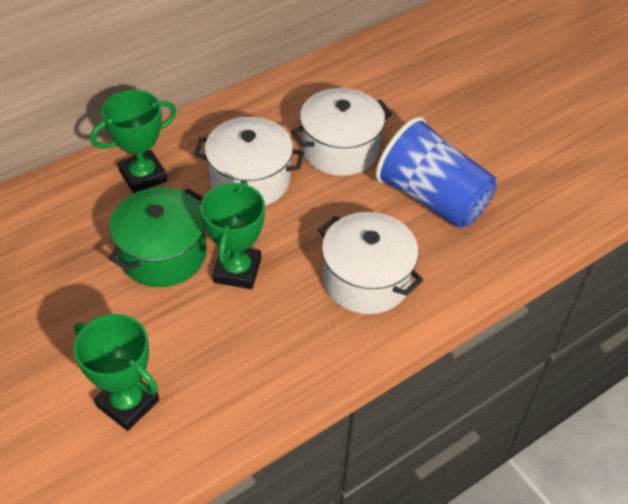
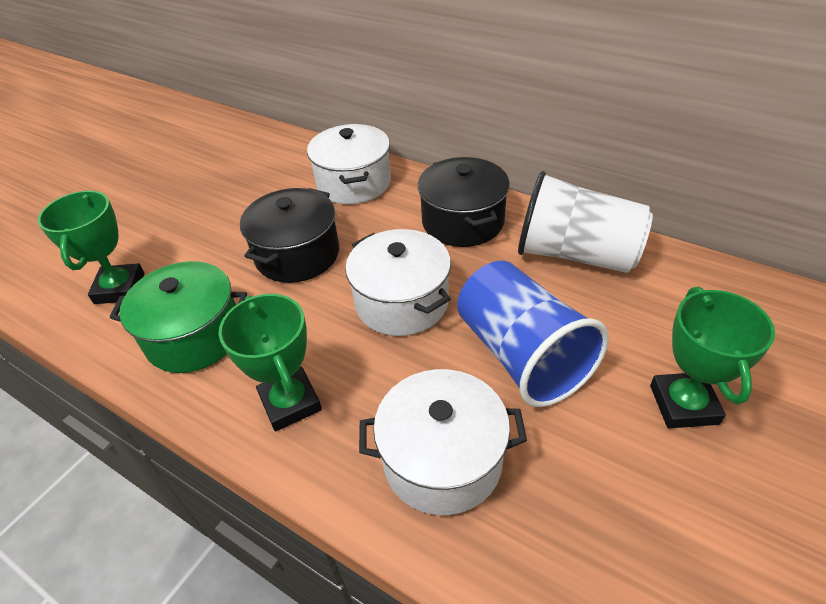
black pot: 0 -> 2
white cup: 0 -> 1

